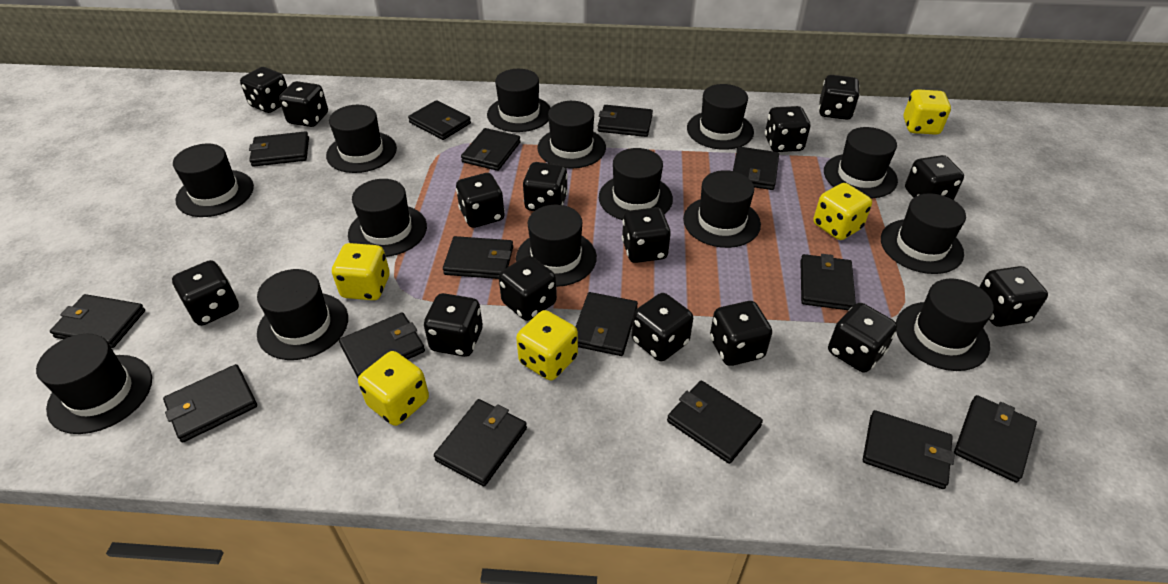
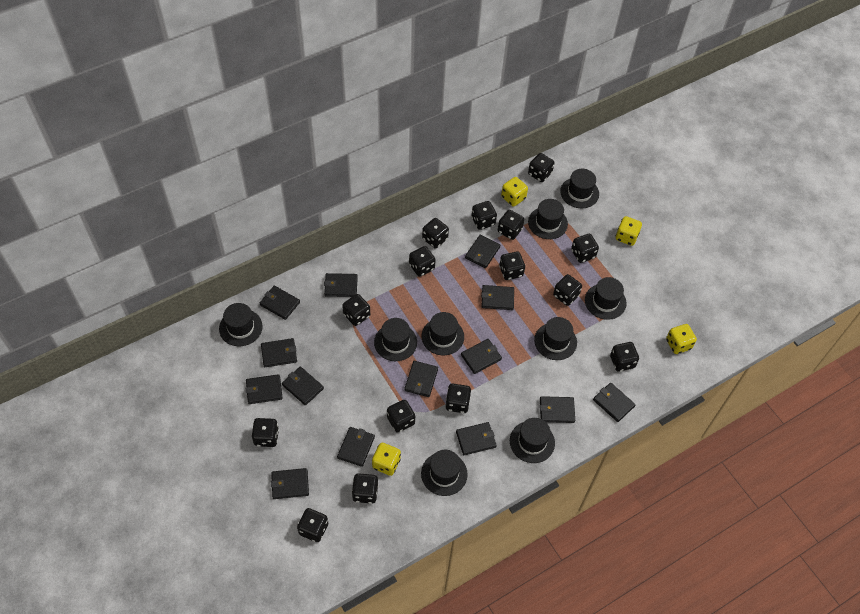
black hat: 14 -> 9
black wallet: 15 -> 14
yellow dice: 5 -> 4

